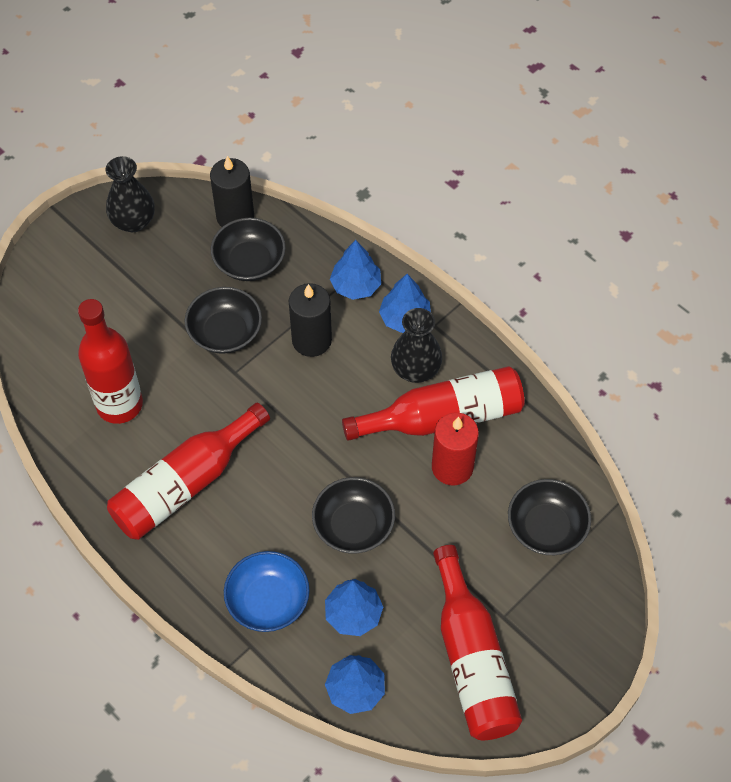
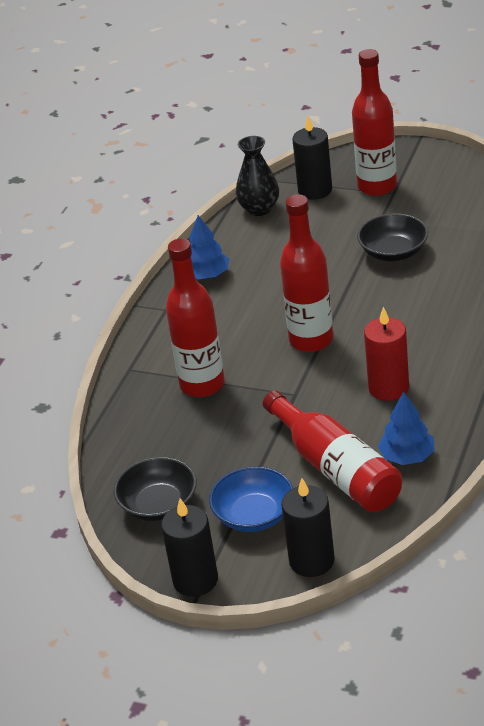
black bowl: 4 -> 2
black candle: 2 -> 3
black vase: 2 -> 1
blue tree: 4 -> 2

